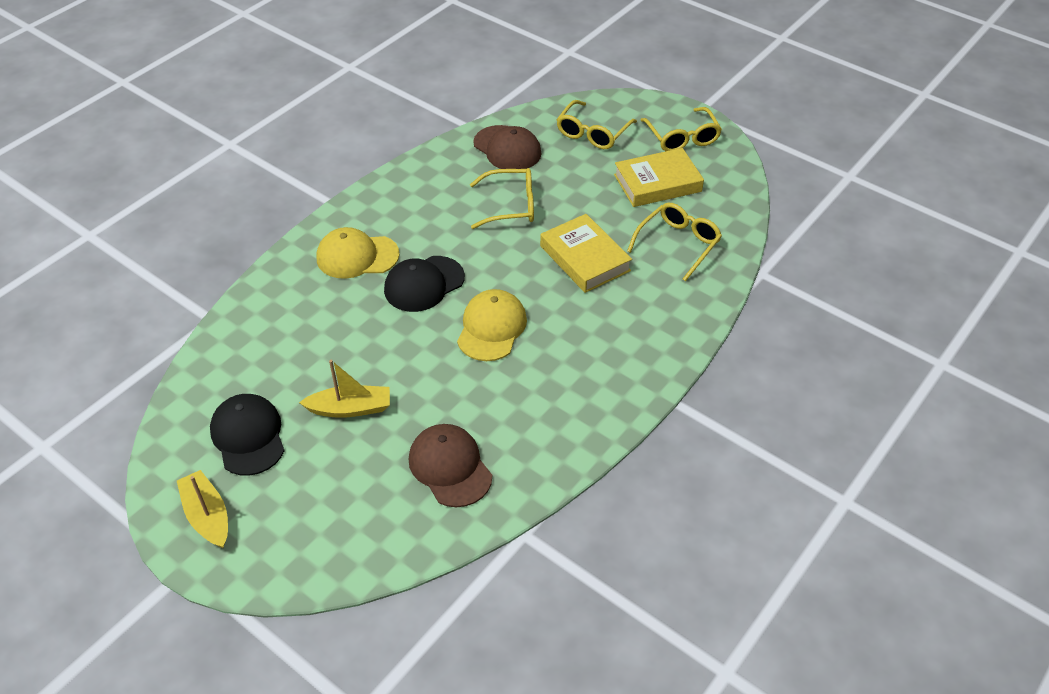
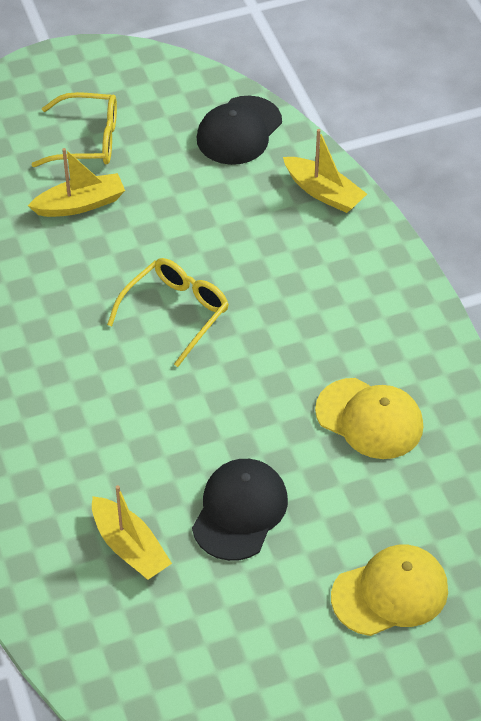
brown cap: 2 -> 0
yellow boat: 2 -> 3
yellow book: 2 -> 0
yellow glasses: 4 -> 2

